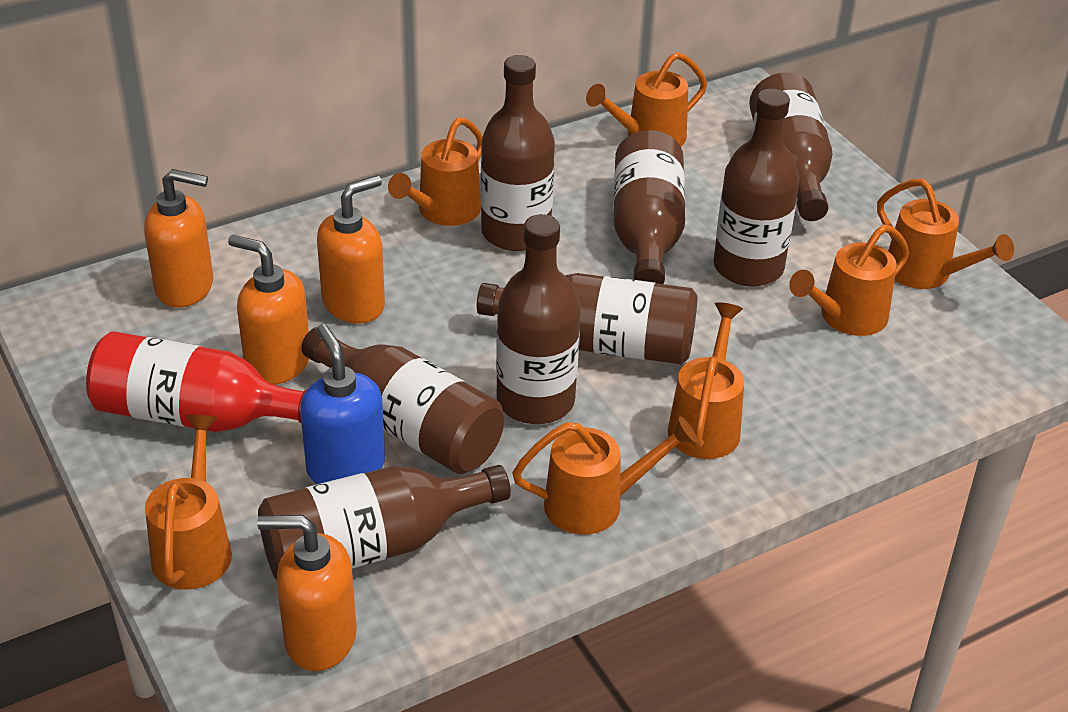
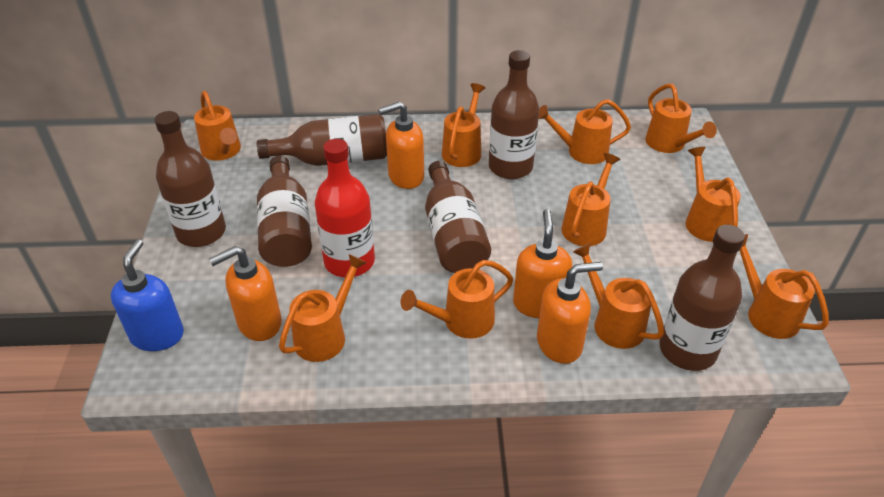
brown bottle: 8 -> 6
orange watering can: 7 -> 10

